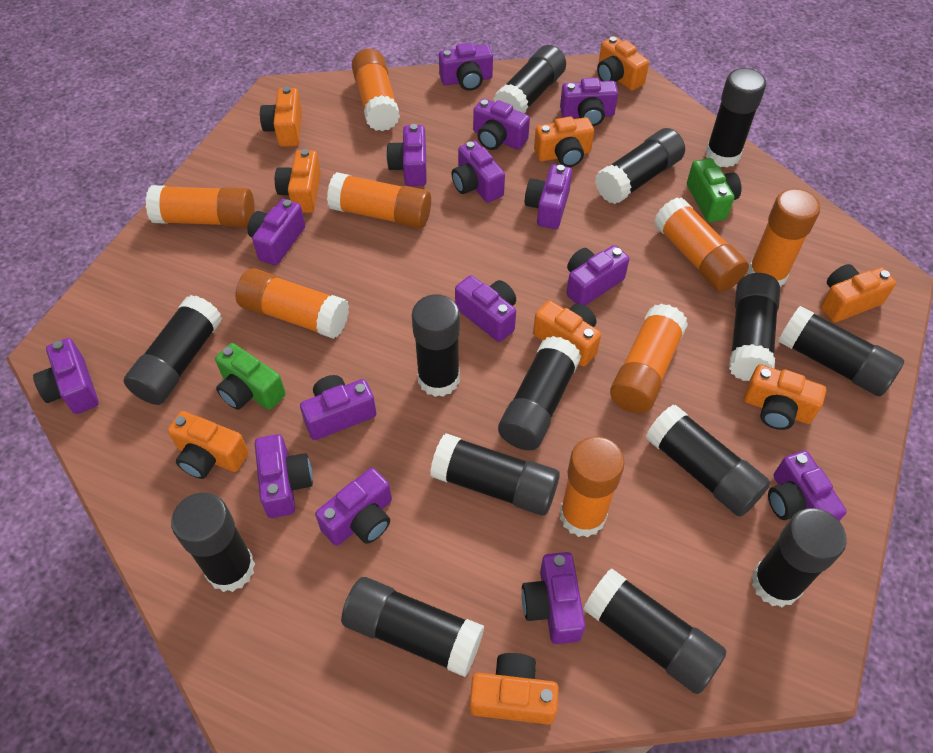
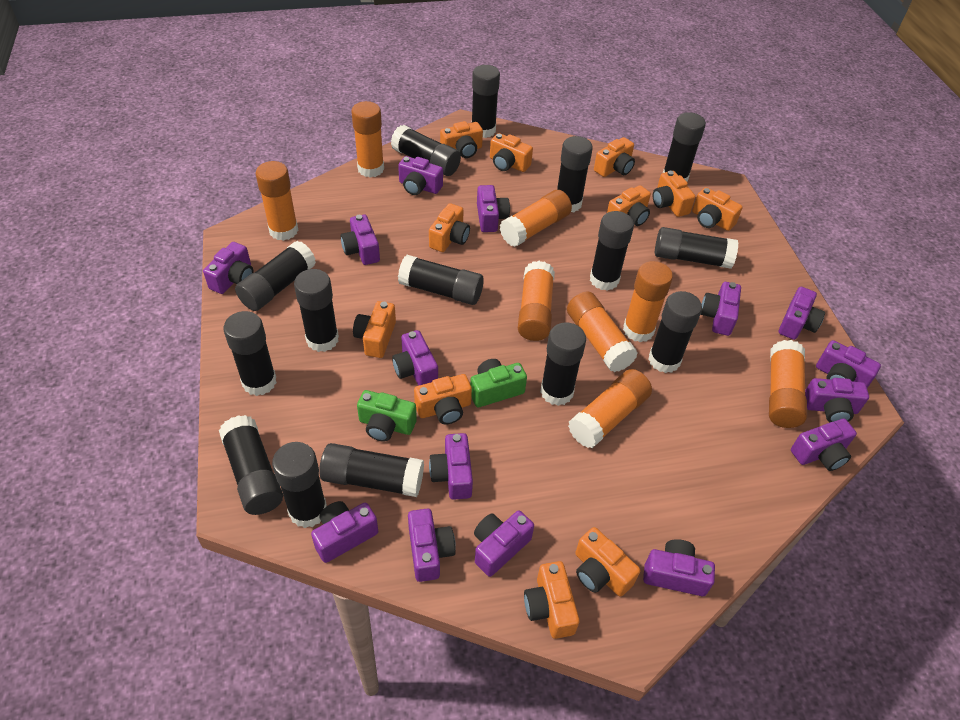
black glue stick: 14 -> 15
orange camera: 9 -> 11

